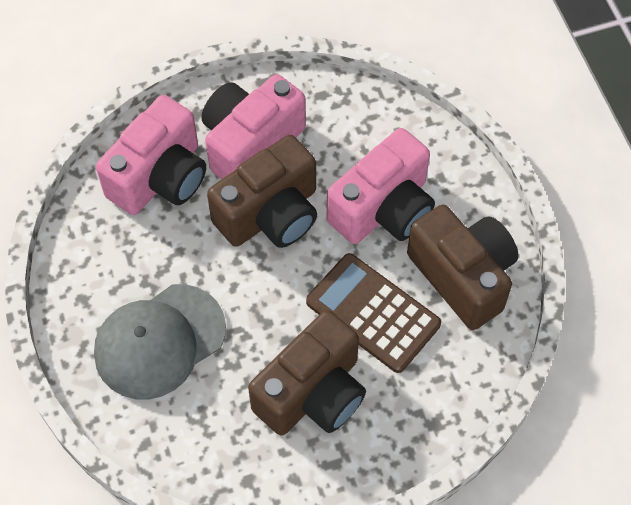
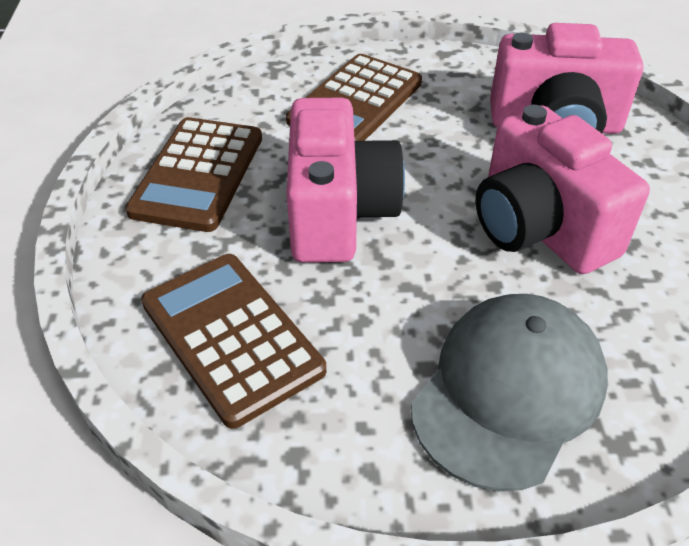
brown calculator: 1 -> 3
brown camera: 3 -> 0

